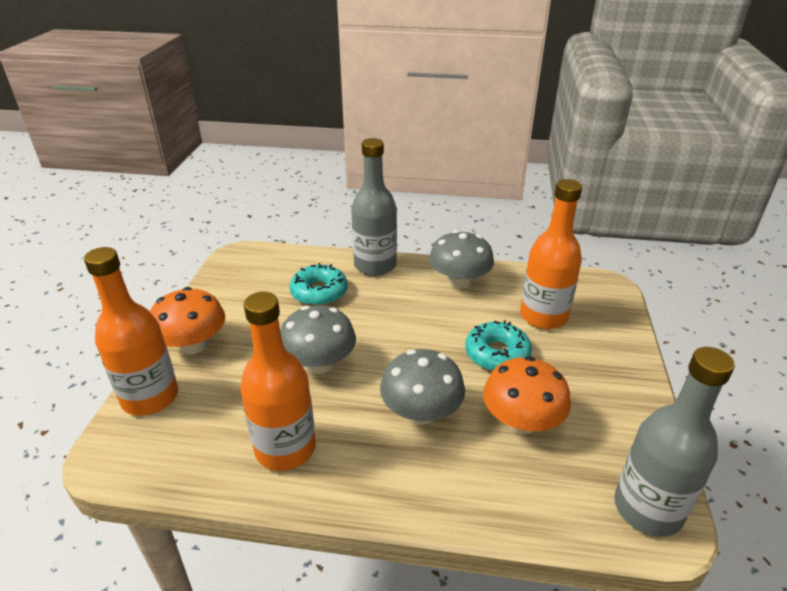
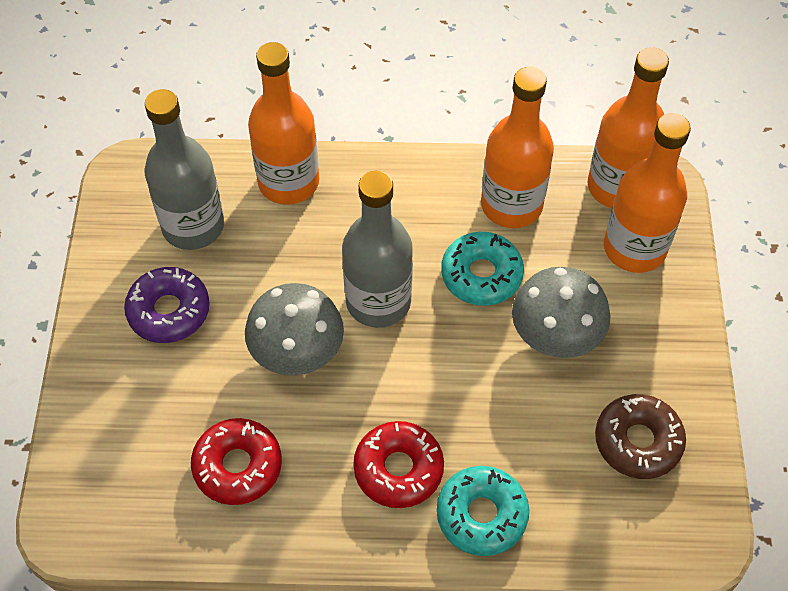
brown donut: 0 -> 1
grey mushroom: 3 -> 2
orange bottle: 3 -> 4
orange mushroom: 2 -> 0
purple donut: 0 -> 1
red donut: 0 -> 2

